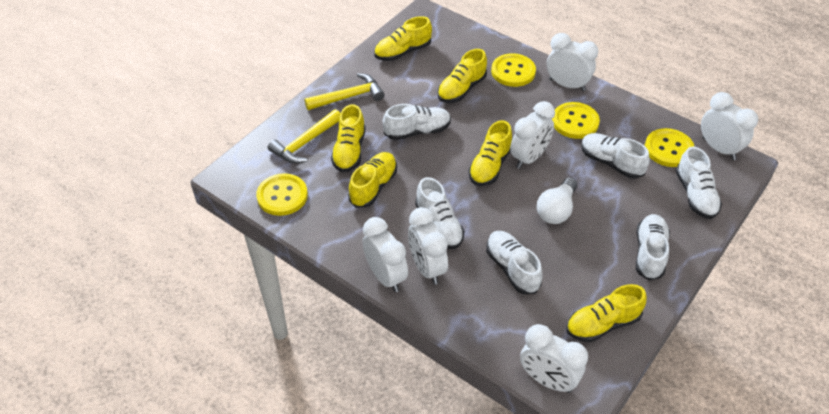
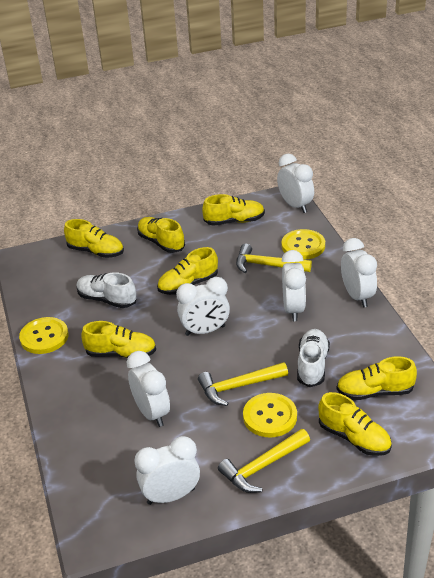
white light bulb: 1 -> 0
white shoe: 6 -> 2
yellow button: 4 -> 3
yellow hammer: 2 -> 3
yellow shoe: 6 -> 7

